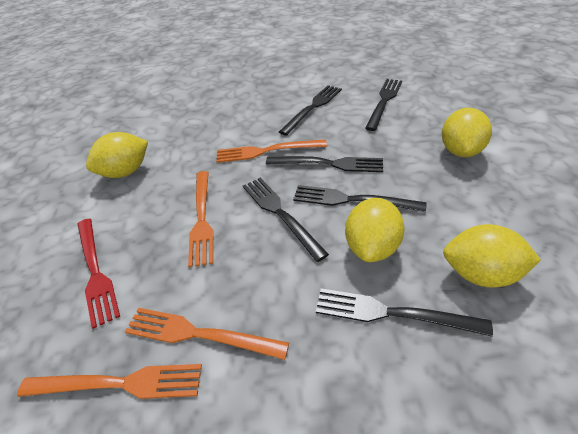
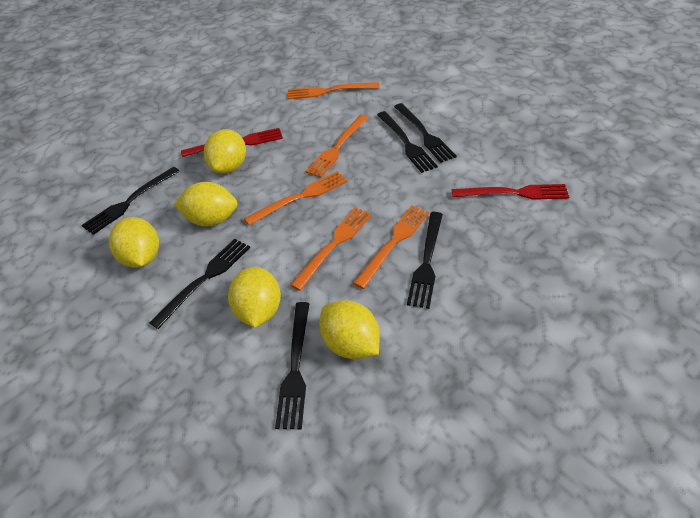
orange fork: 4 -> 5
red fork: 1 -> 2
yellow lemon: 4 -> 5

